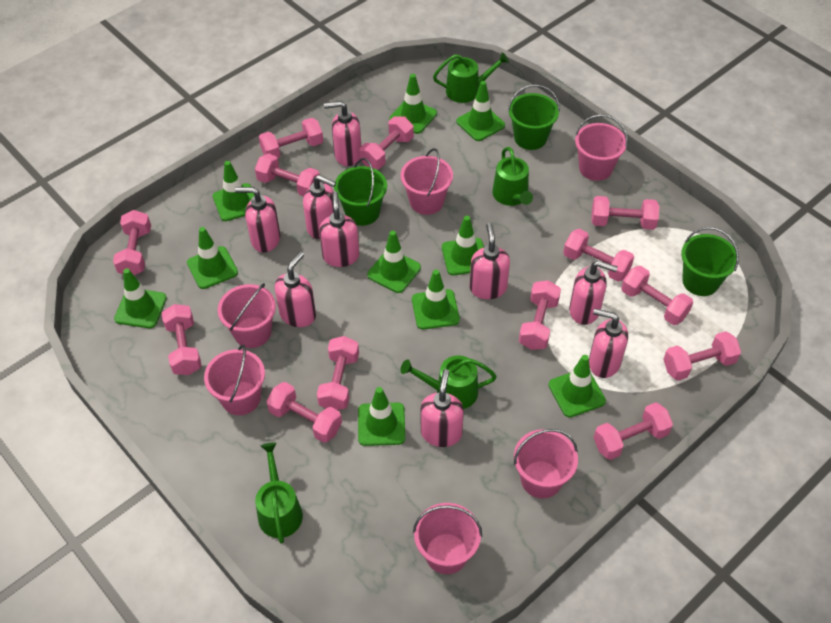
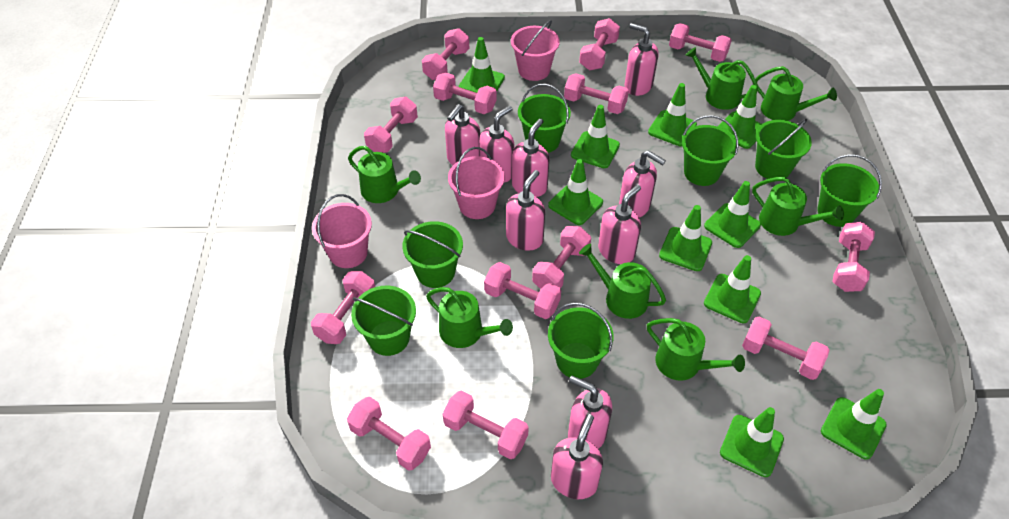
green bucket: 3 -> 7
green watering can: 4 -> 7
pink bucket: 6 -> 3

